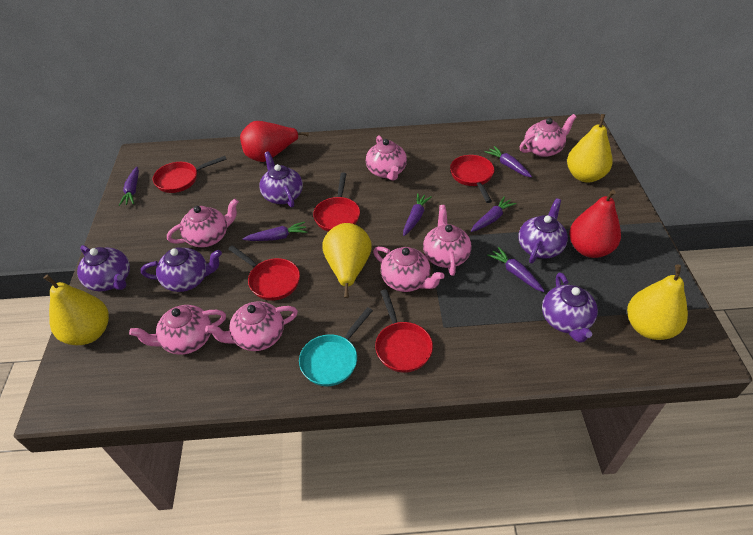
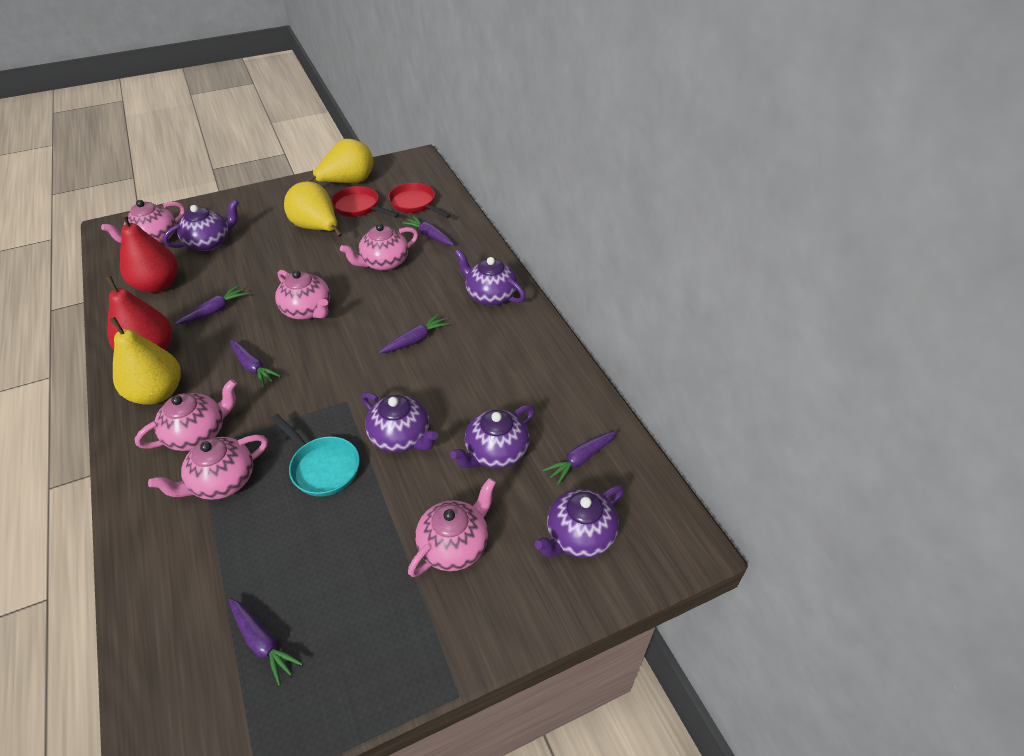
pink teapot: 7 -> 6
red pan: 5 -> 2
yellow pear: 4 -> 3

